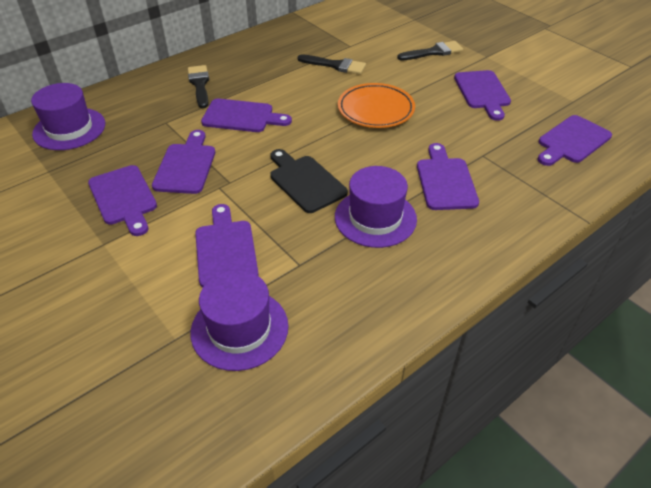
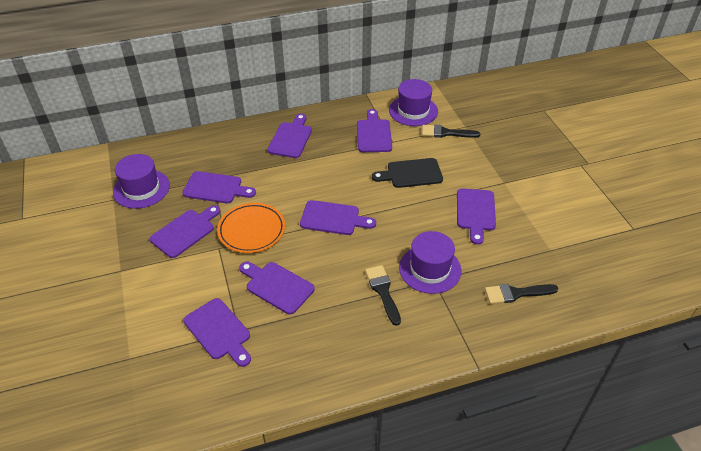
purple cutting board: 7 -> 8

